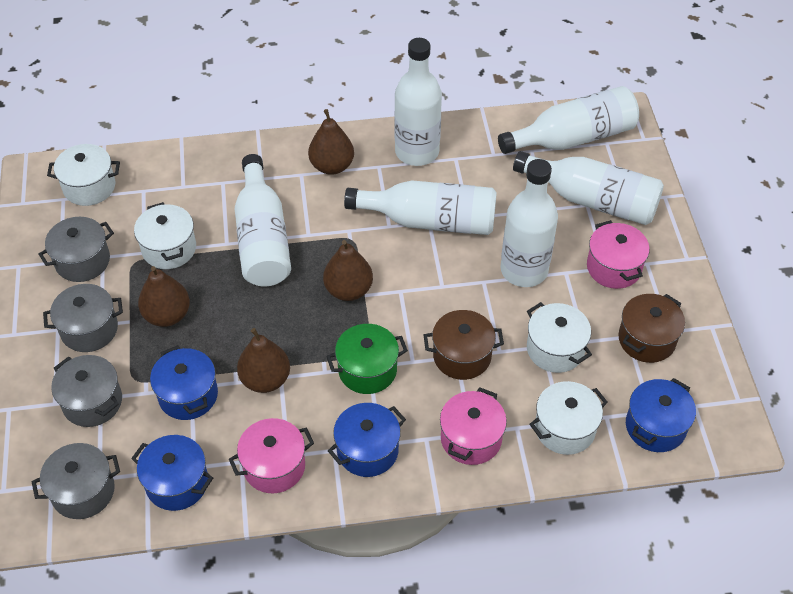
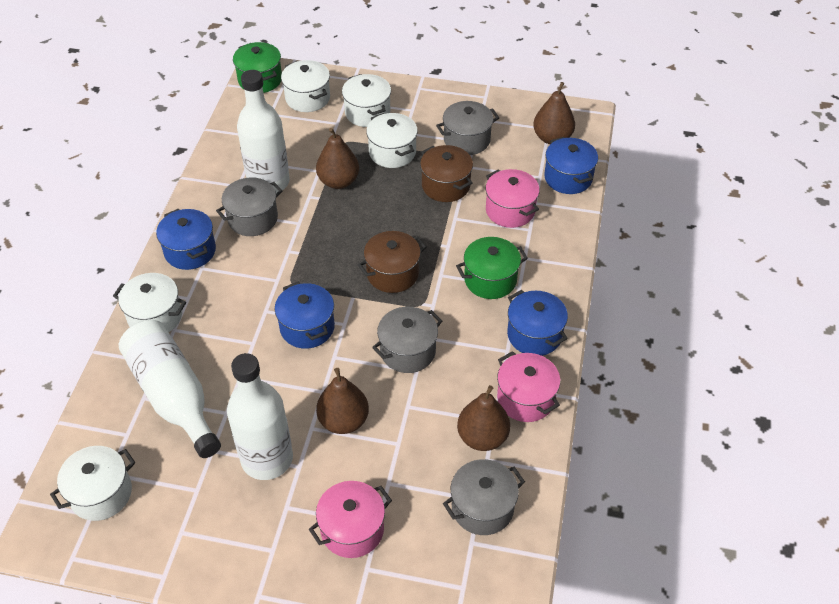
green pot: 1 -> 2
white bottle: 6 -> 3
white pot: 4 -> 5

